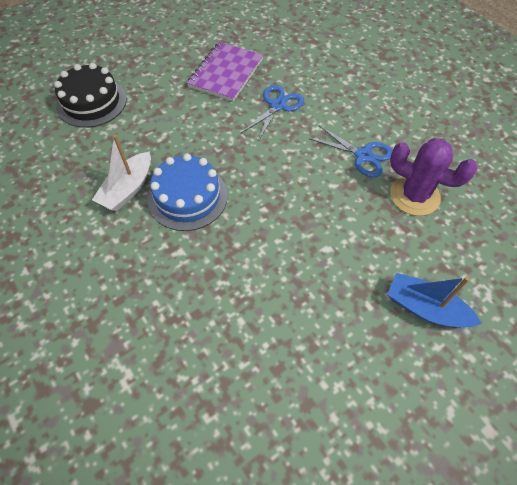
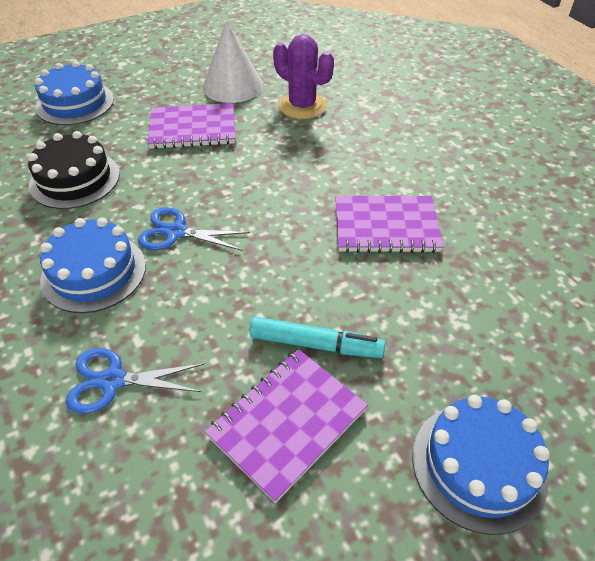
blue boat: 1 -> 0
blue cake: 1 -> 3
purple notebook: 1 -> 3
turquoise marker: 0 -> 1
white boat: 1 -> 0
white cone: 0 -> 1

